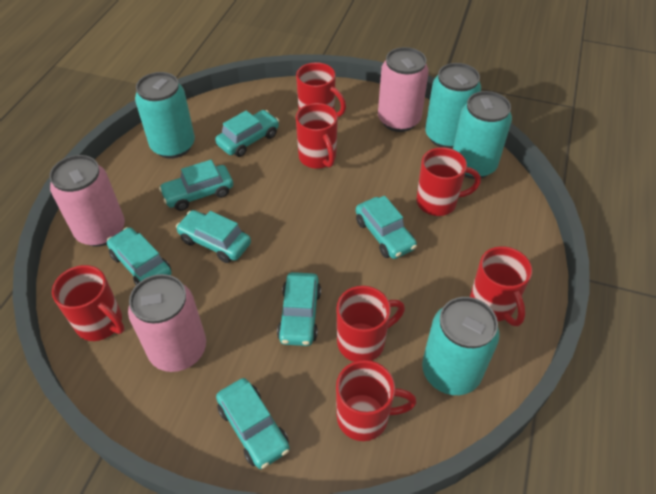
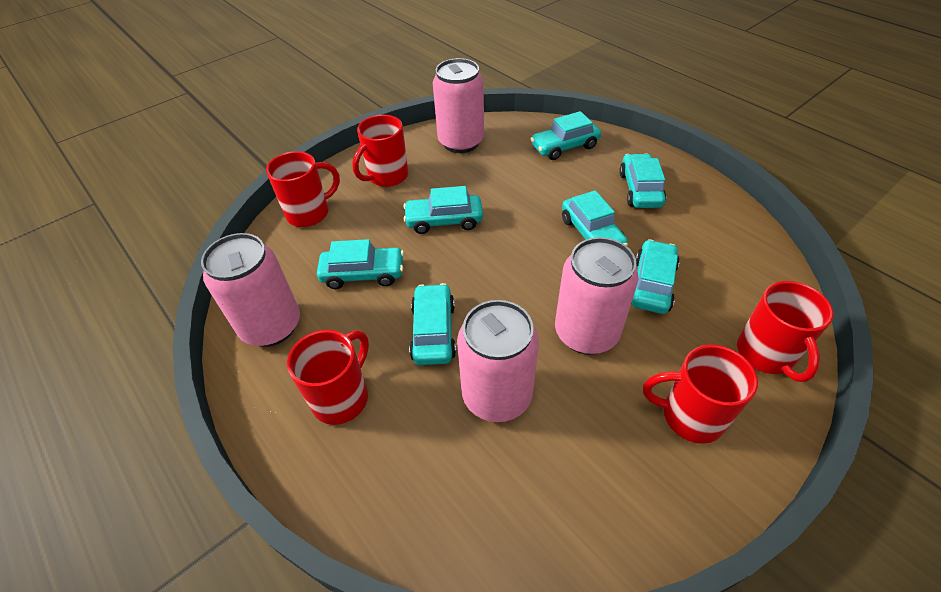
pink can: 3 -> 4
red mug: 7 -> 5
turquoise can: 4 -> 0

